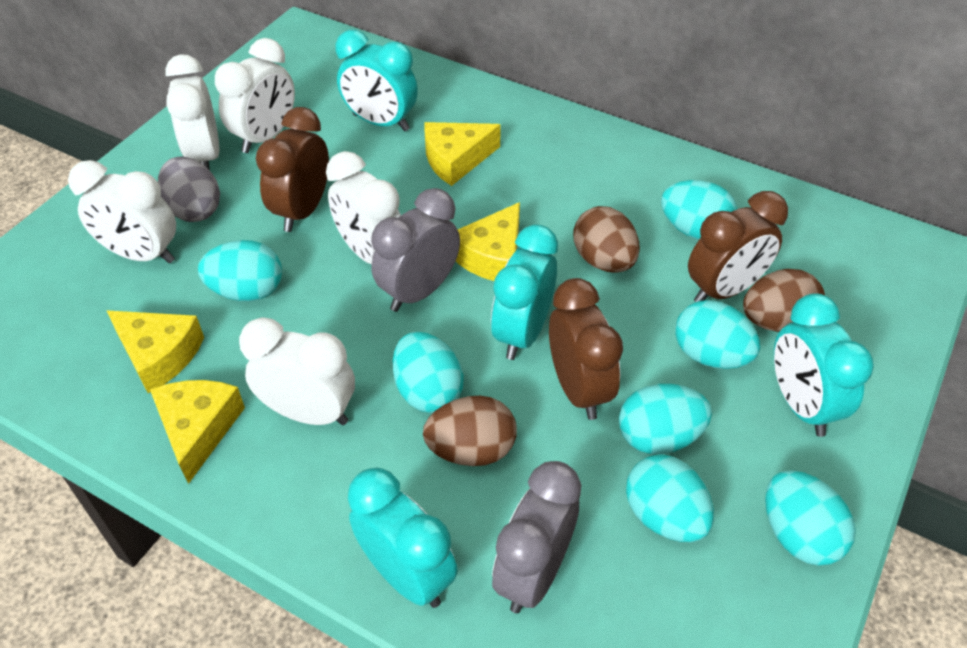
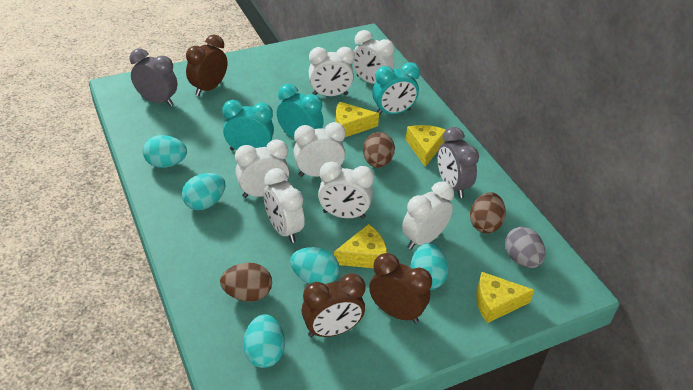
turquoise clock: 4 -> 3
turquoise egg: 7 -> 5
white clock: 5 -> 7

